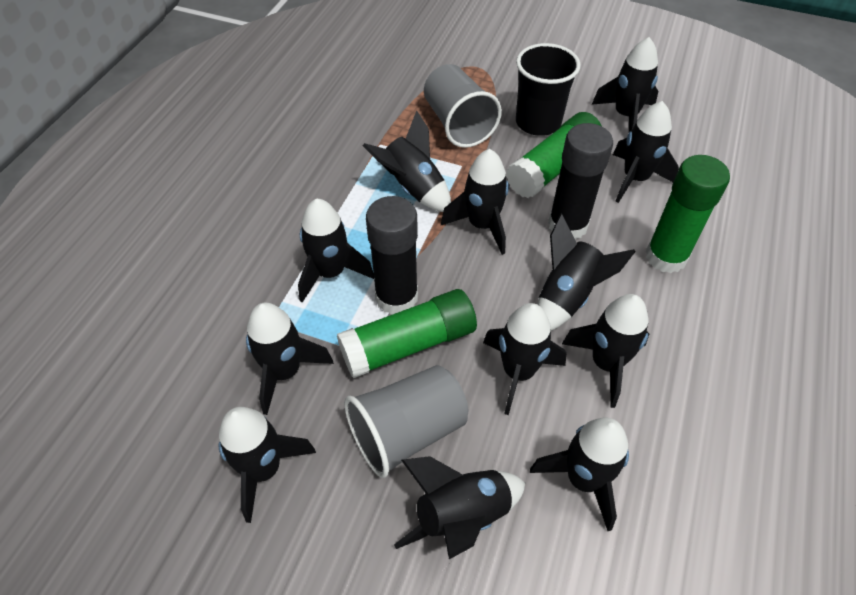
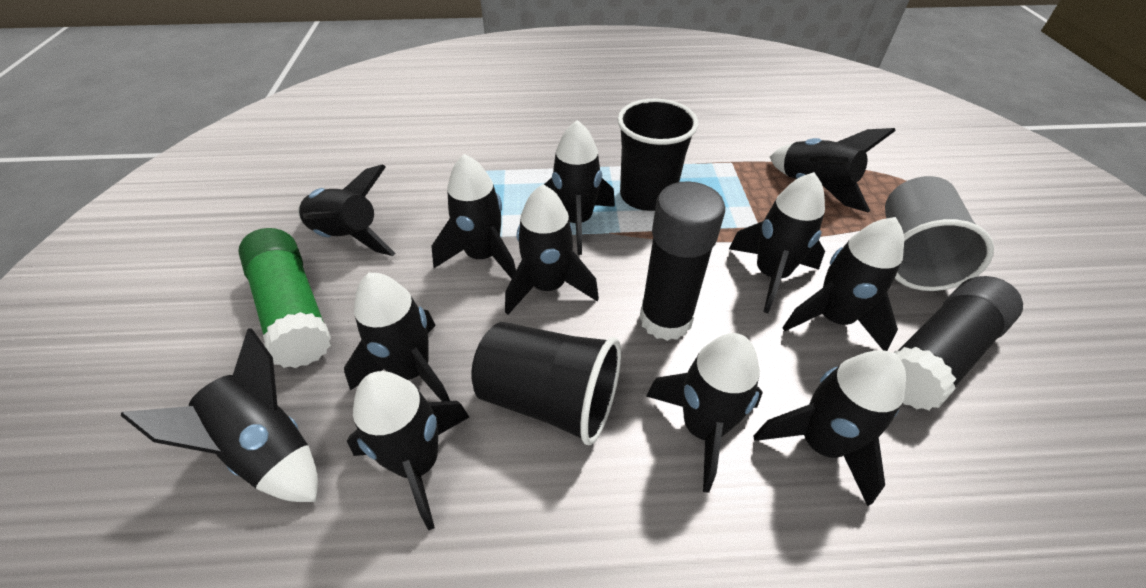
black cup: 1 -> 2
green glue stick: 3 -> 1
grey cup: 2 -> 1

